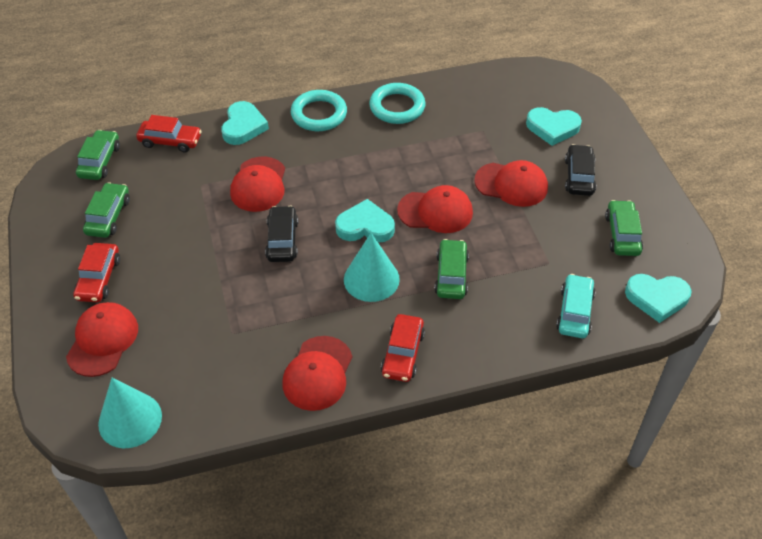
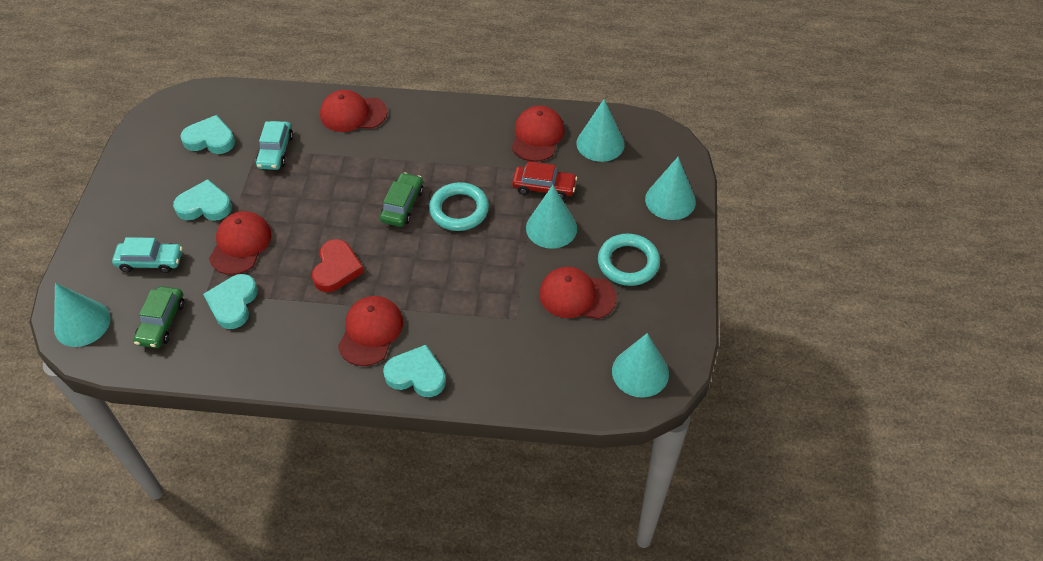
black car: 2 -> 0
green car: 4 -> 2
red car: 3 -> 1
red heart: 0 -> 1
turquoise car: 1 -> 2
turquoise cone: 2 -> 5

